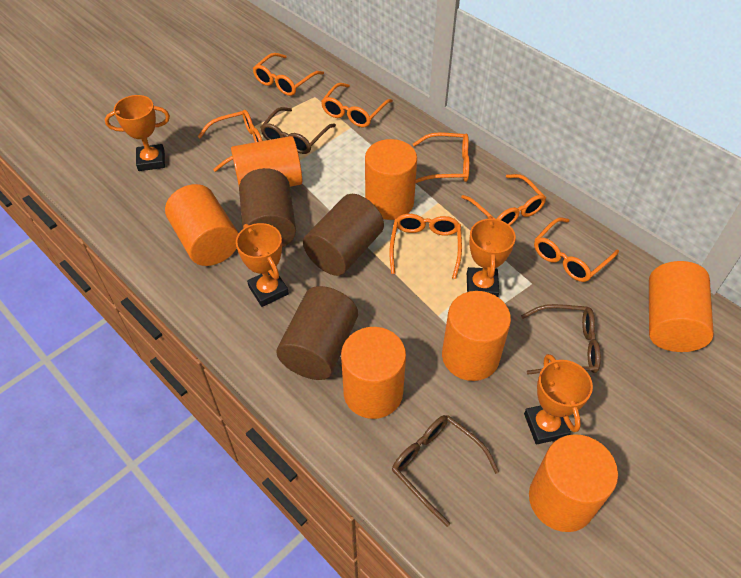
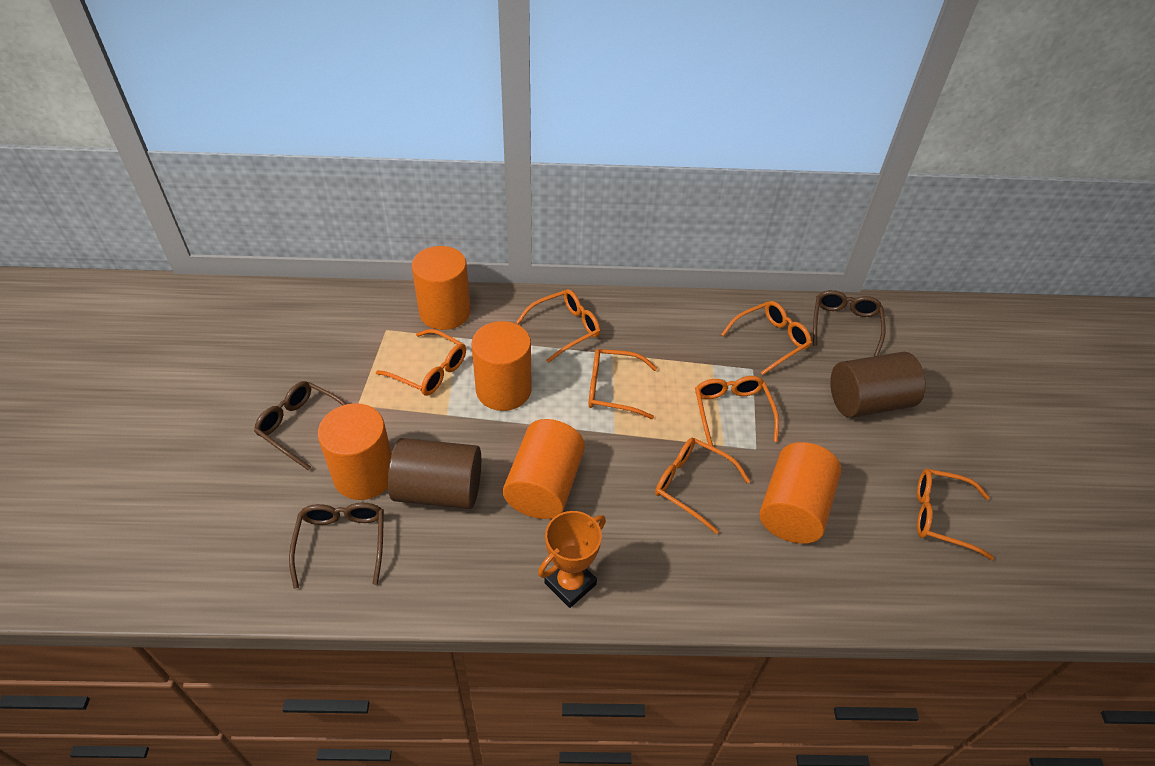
brown cylinder: 3 -> 2
orange cylinder: 7 -> 5
orange trophy: 4 -> 1

